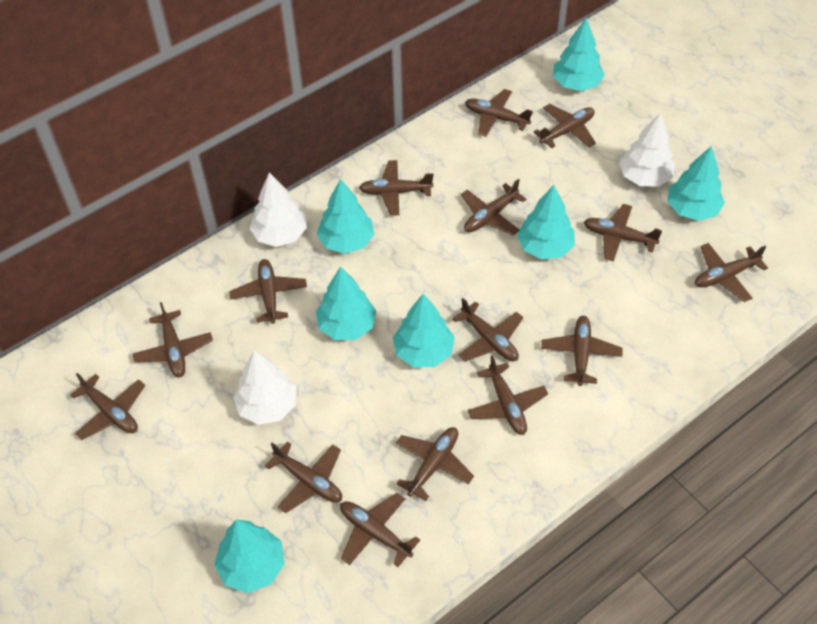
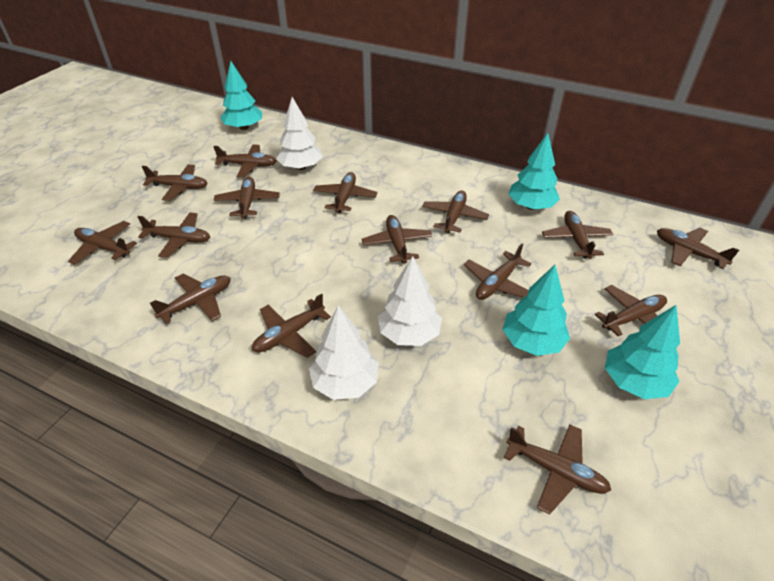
turquoise tree: 7 -> 4

